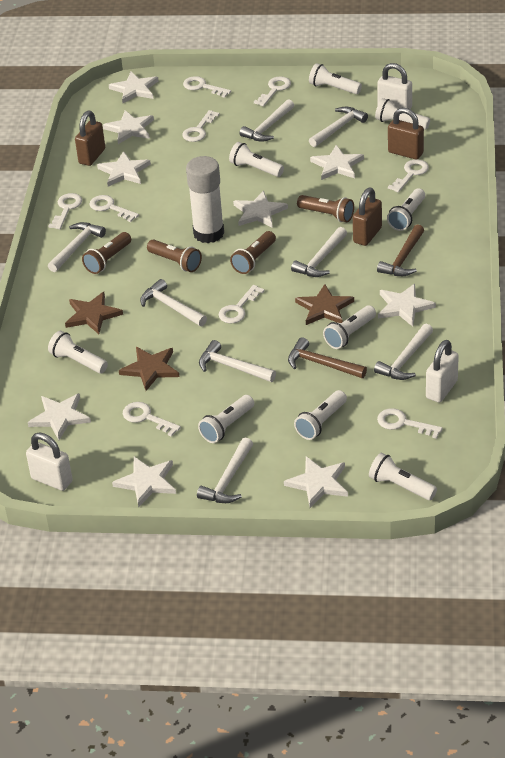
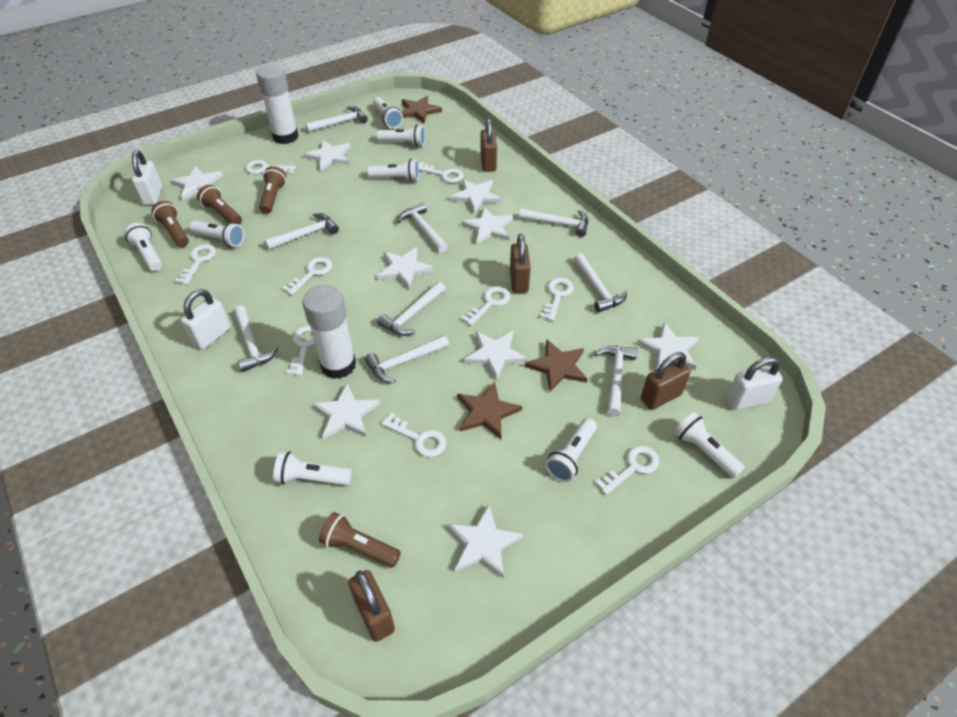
brown hammer: 2 -> 0
brown padlock: 3 -> 4
white flashlight: 9 -> 8
white glue stick: 1 -> 2
white hammer: 8 -> 9

